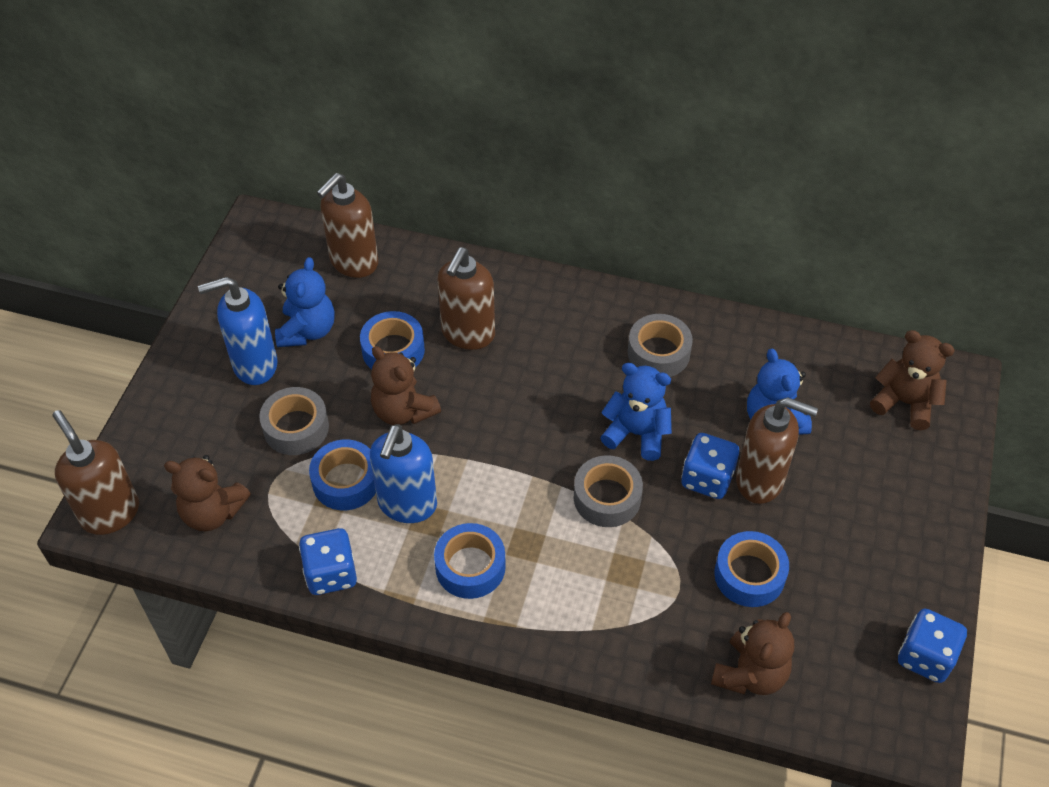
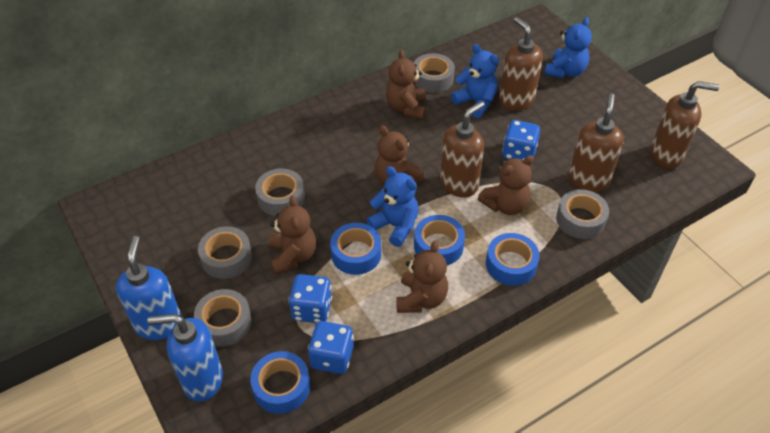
brown teddy bear: 4 -> 5
grey tape: 3 -> 5

